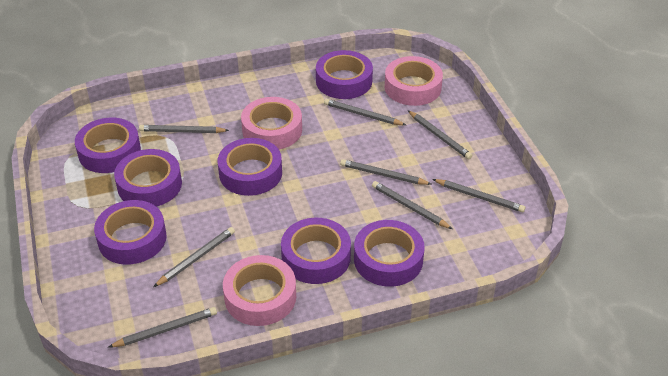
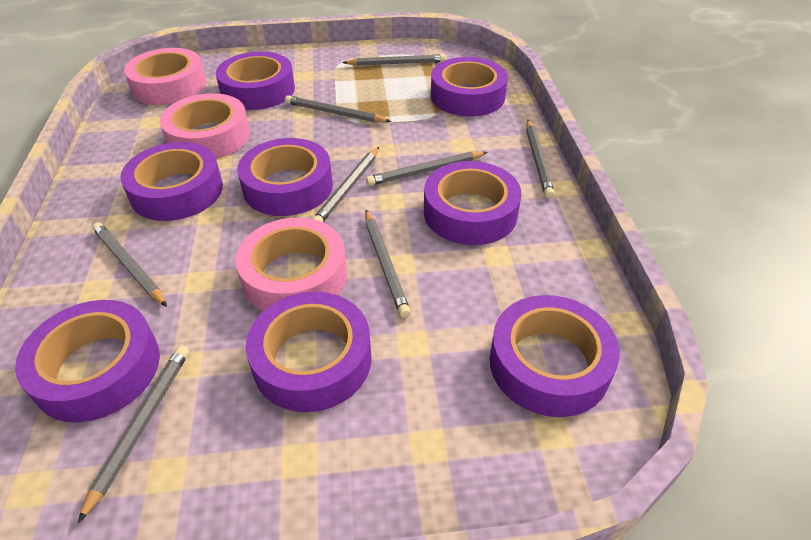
purple tape: 7 -> 8

